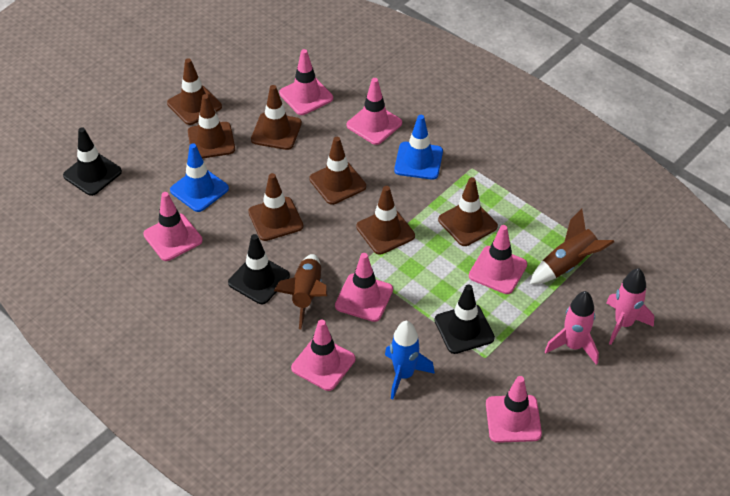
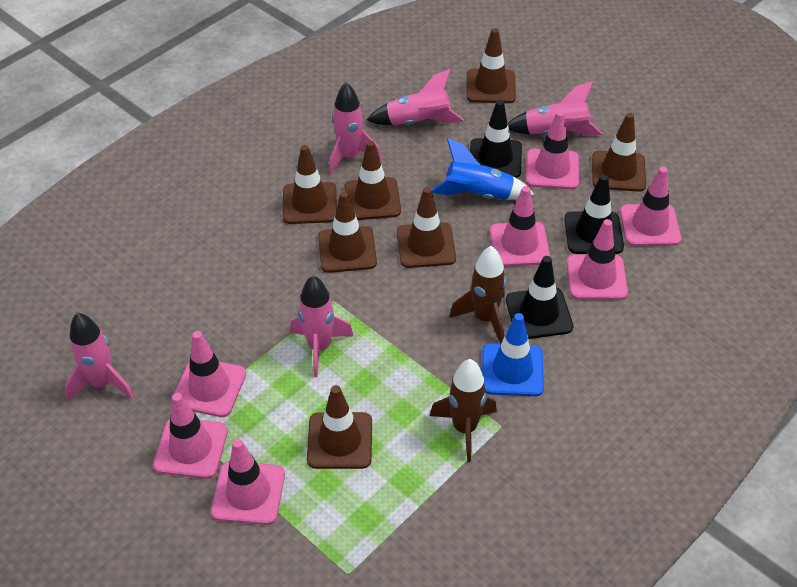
blue traffic cone: 2 -> 1
pink rocket: 2 -> 5

